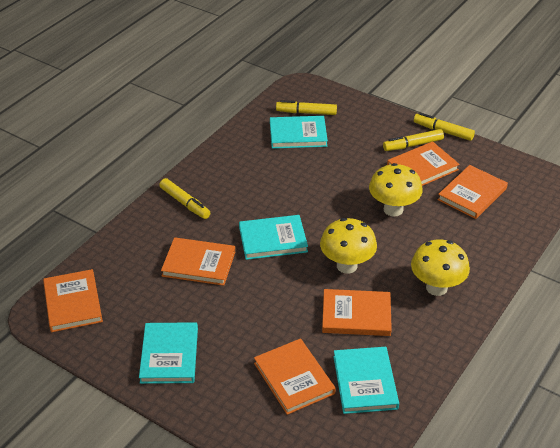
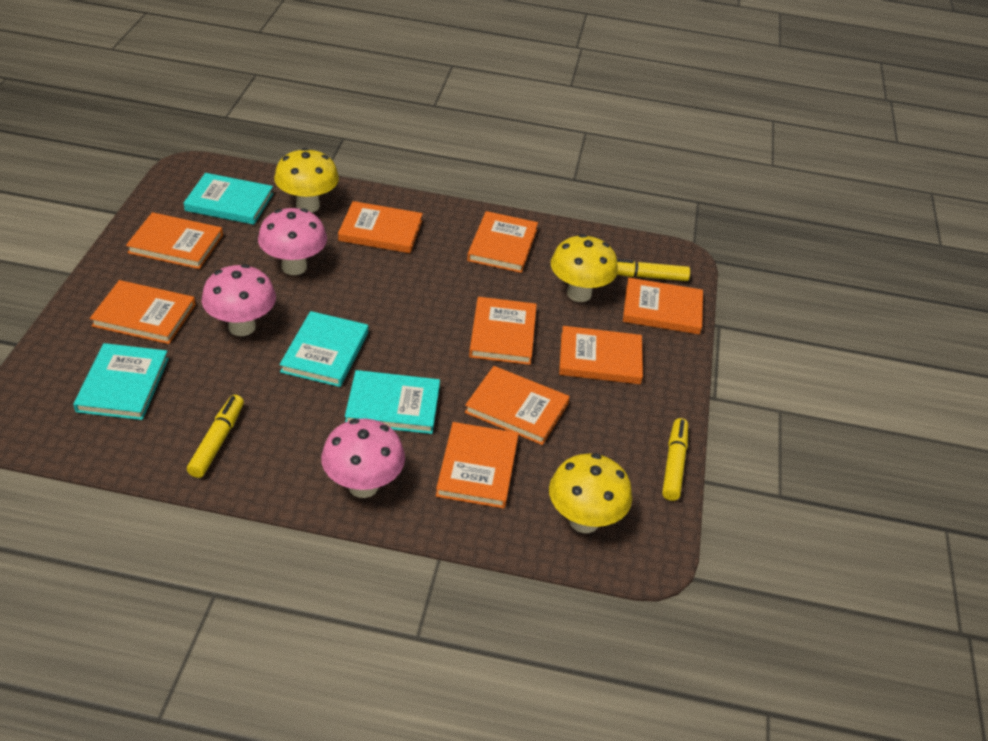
orange book: 6 -> 9
pink mushroom: 0 -> 3
yellow marker: 4 -> 3

